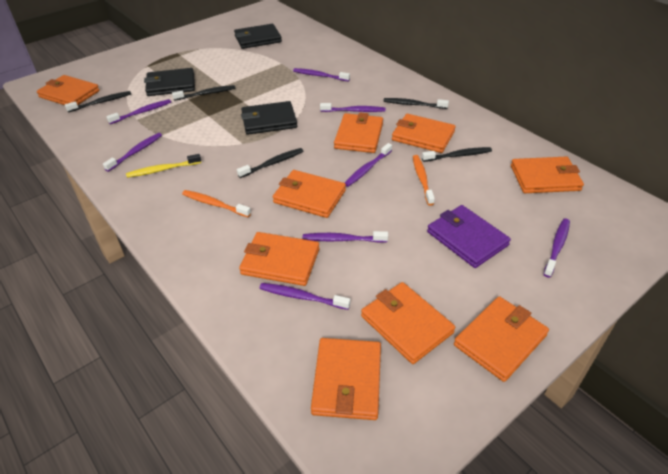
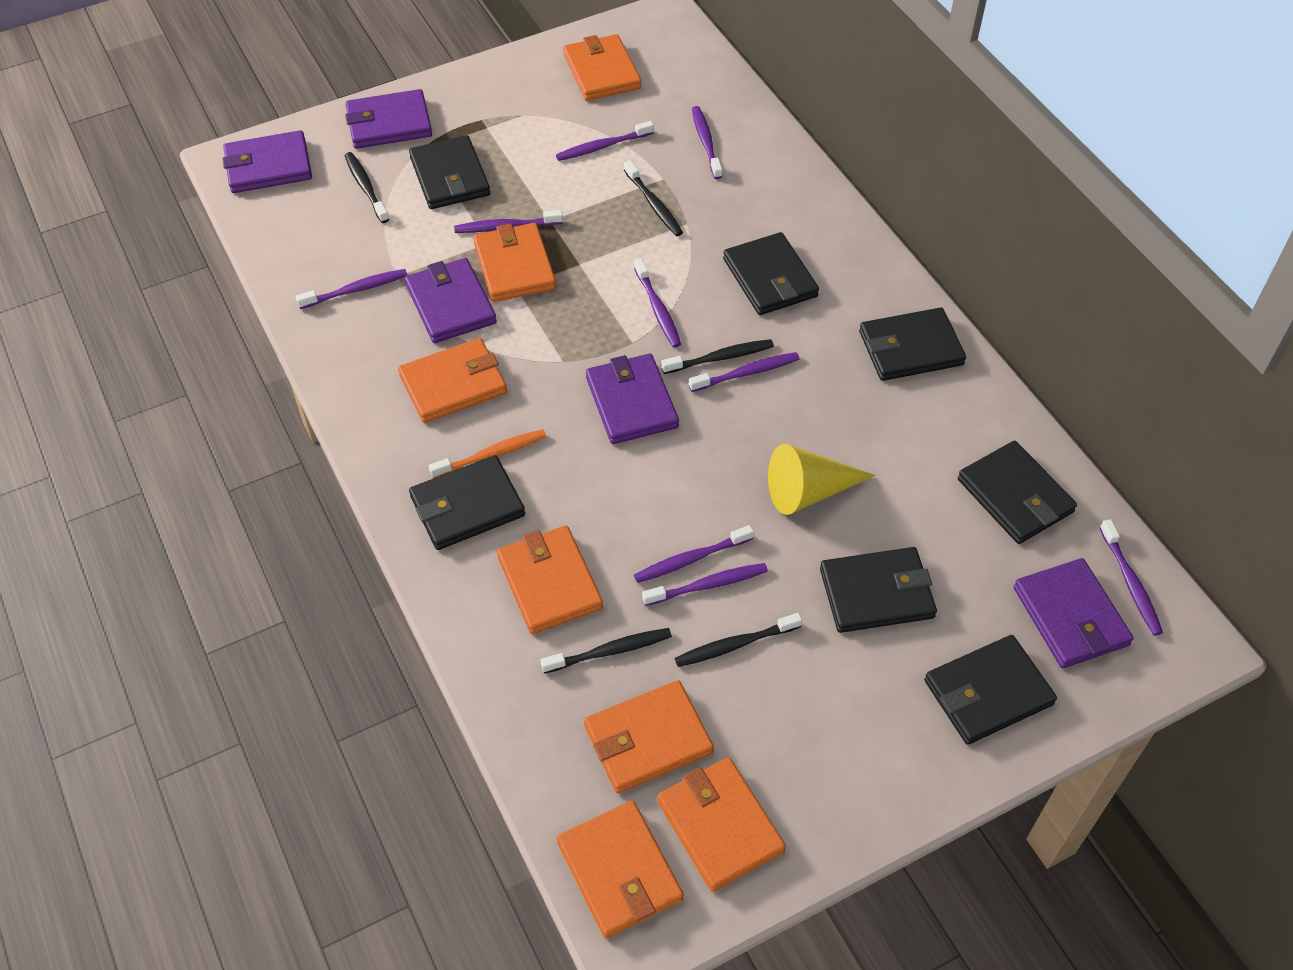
black wallet: 3 -> 7
orange toothbrush: 2 -> 1
orange wallet: 9 -> 7
purple toothbrush: 8 -> 9
purple wallet: 1 -> 5
yellow cone: 0 -> 1
yellow toothbrush: 1 -> 0

